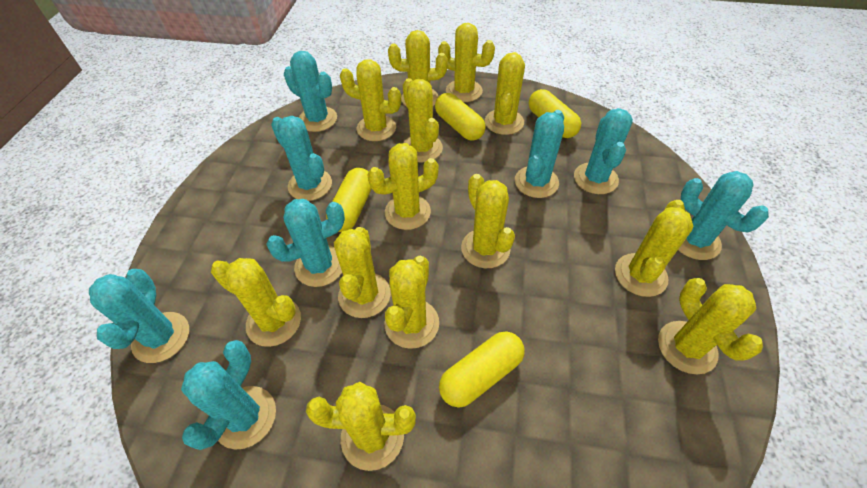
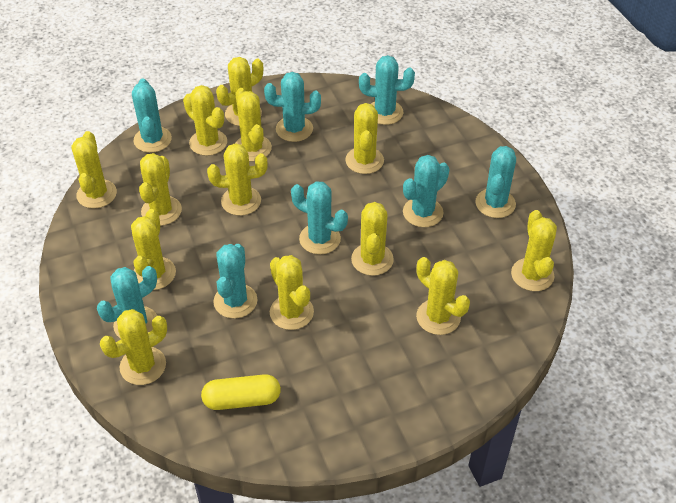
yellow capsule: 4 -> 1

